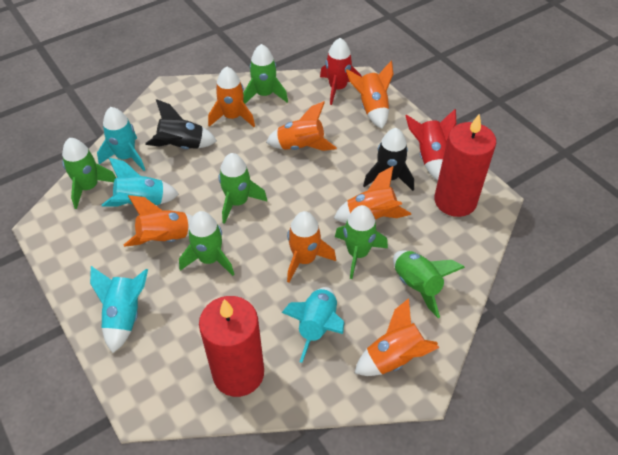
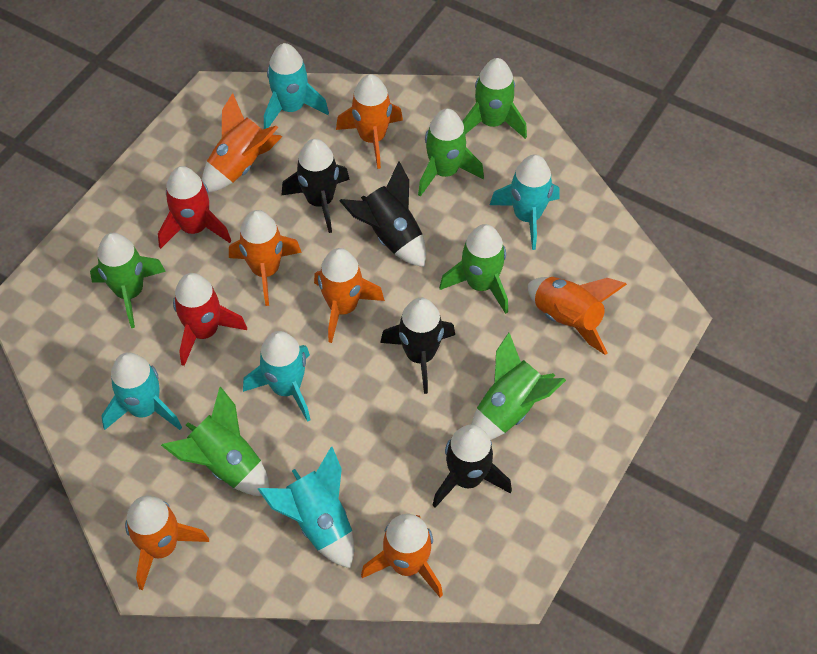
black rocket: 2 -> 4
red candle: 2 -> 0
turquoise rocket: 4 -> 5

